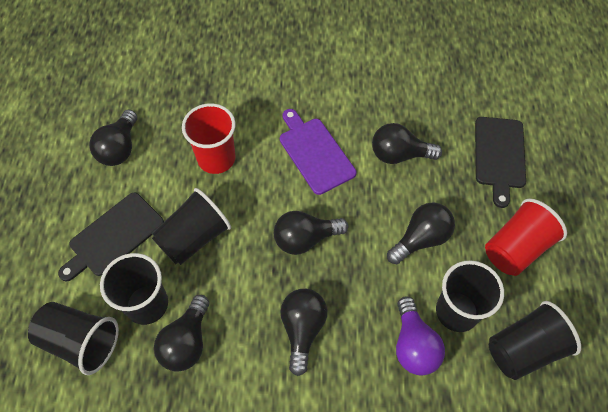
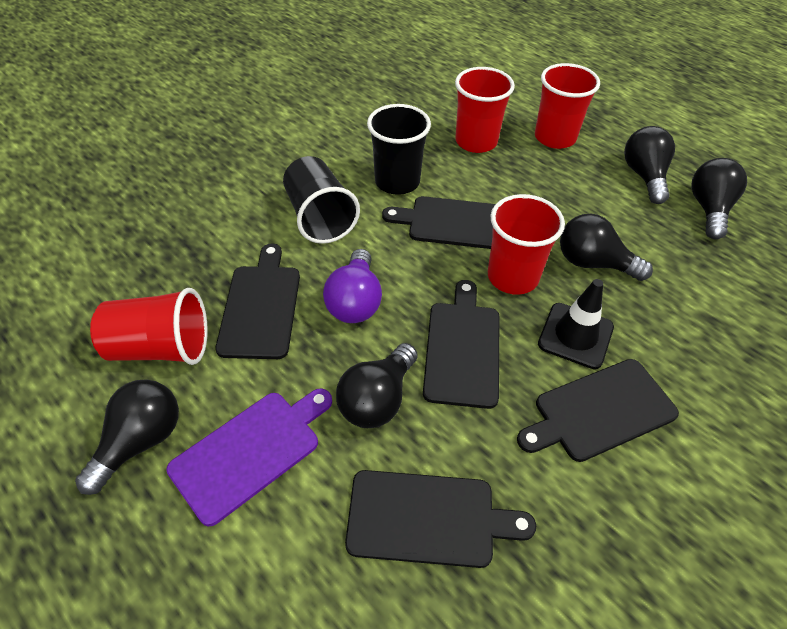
black cup: 5 -> 2
black cutting board: 2 -> 5
black light bulb: 6 -> 5
black traffic cone: 0 -> 1
red cup: 2 -> 4

